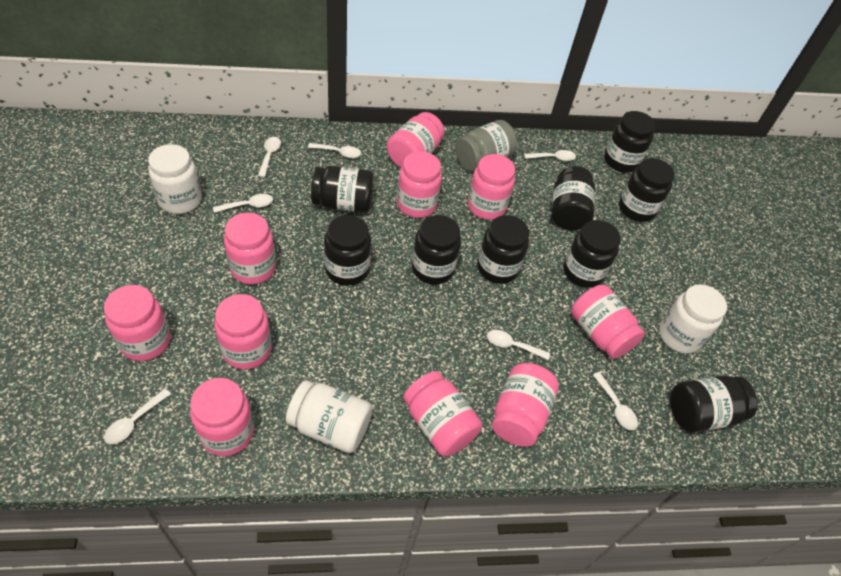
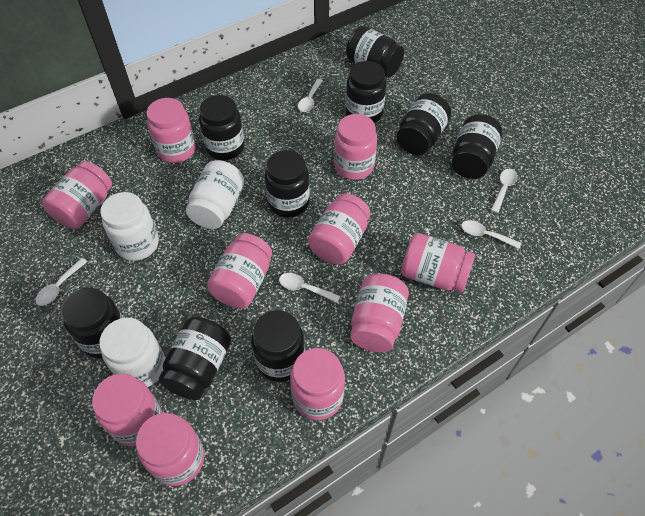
grey jar: 1 -> 0
white spoon: 7 -> 5

